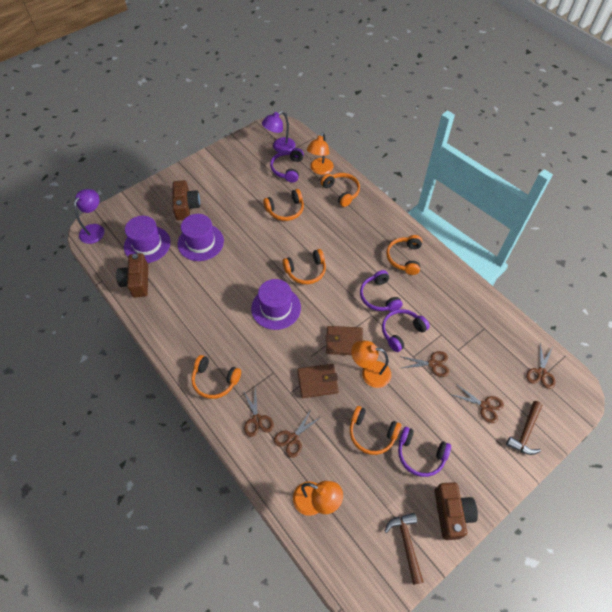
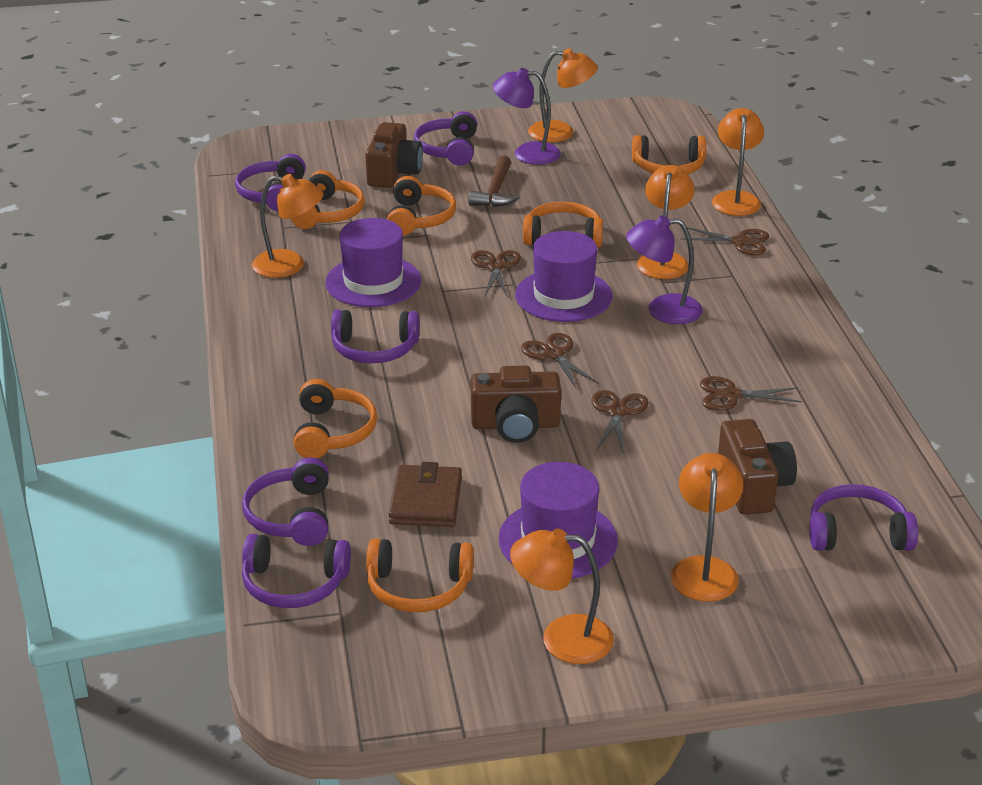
brown hammer: 2 -> 1
brown wallet: 2 -> 1
orange lamp: 3 -> 6
purple headphones: 4 -> 6

